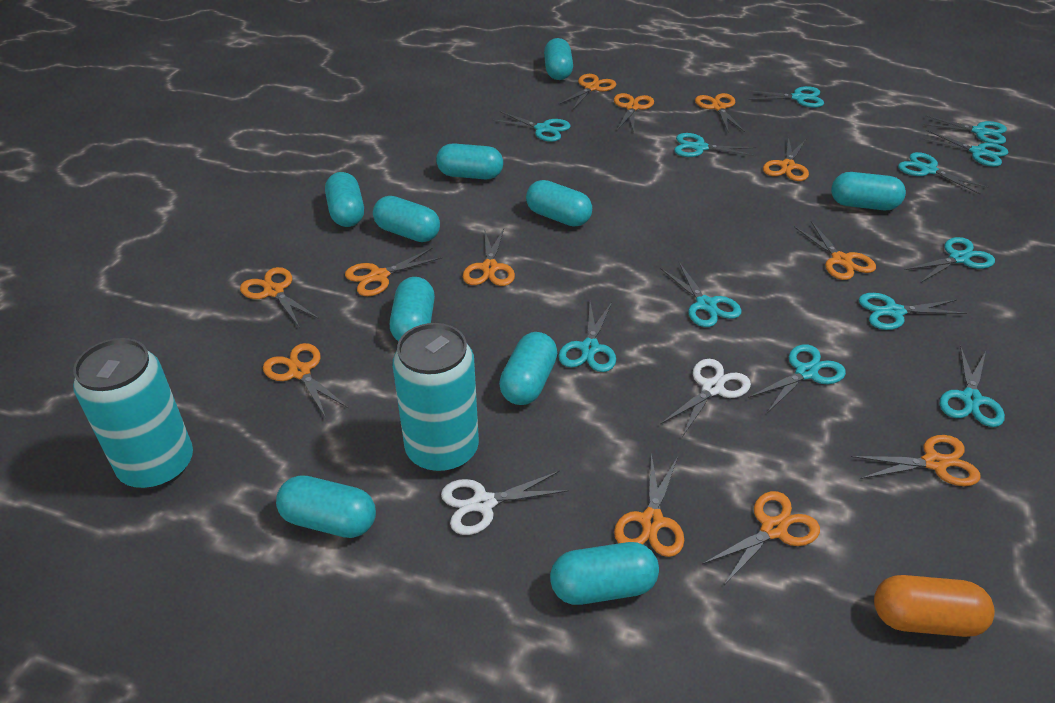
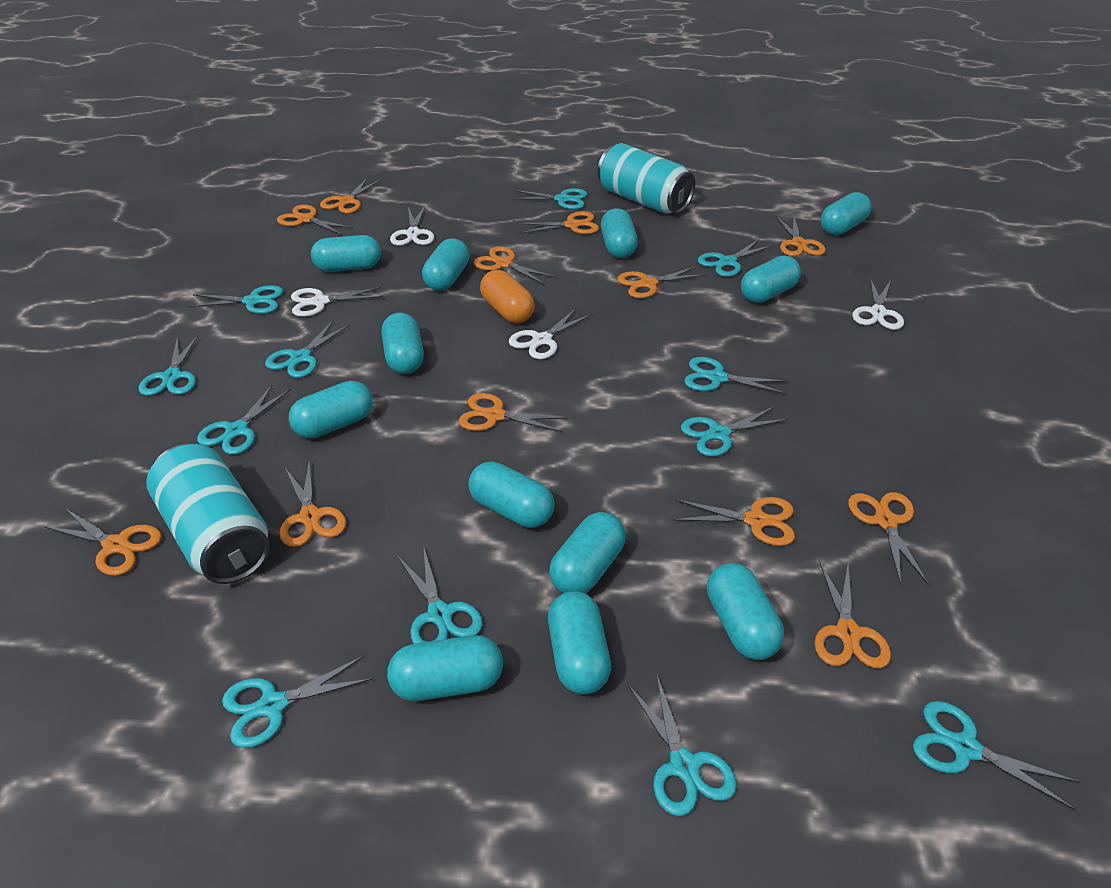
turquoise capsule: 10 -> 12
white scissors: 2 -> 4

